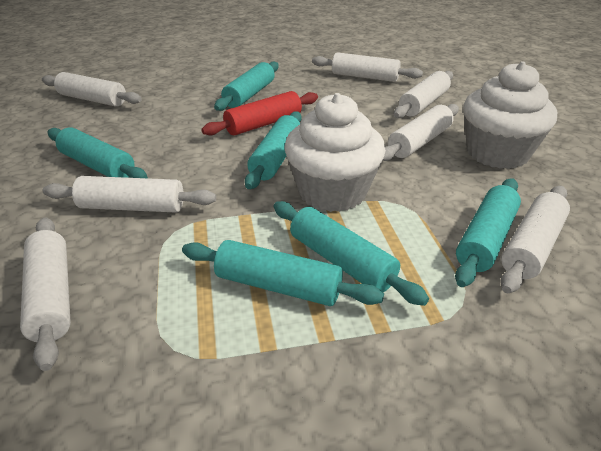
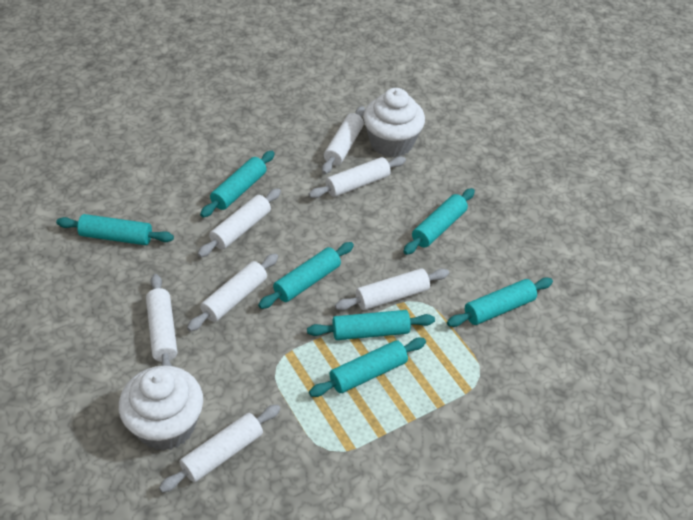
red rolling pin: 1 -> 0
turquoise rolling pin: 6 -> 7

